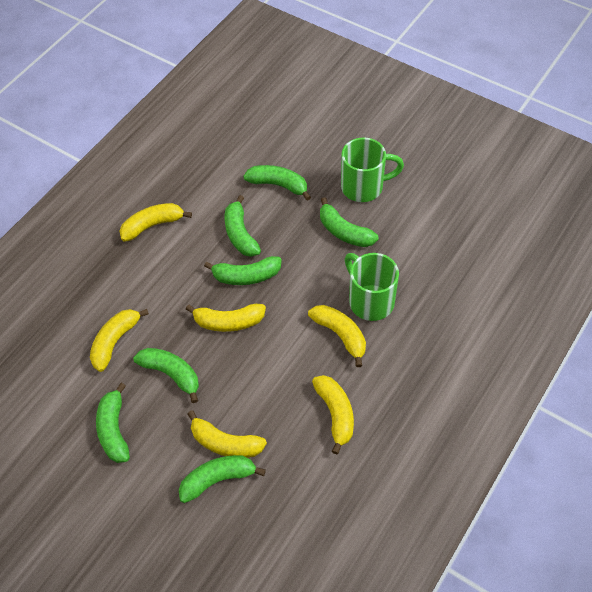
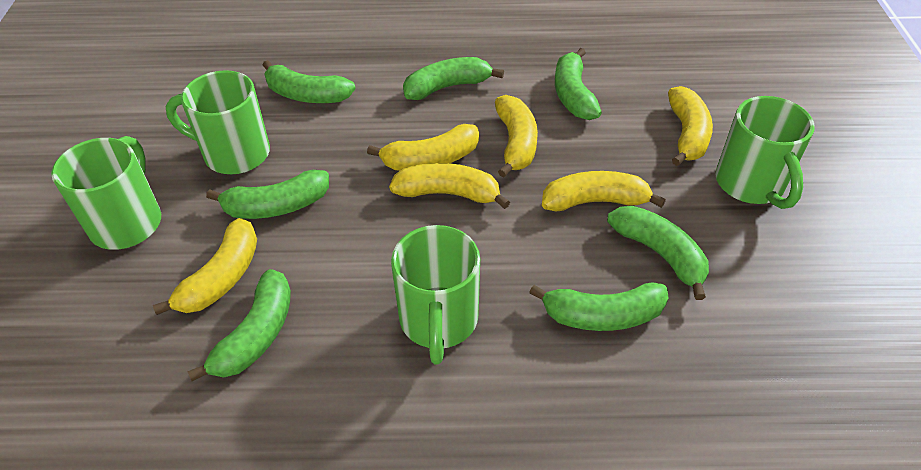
green mug: 2 -> 4

